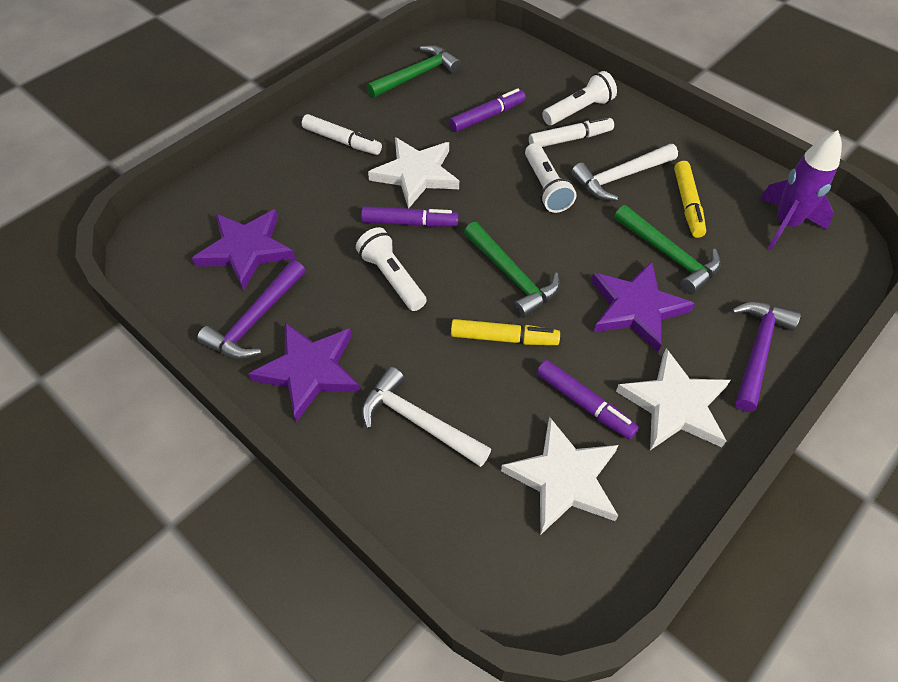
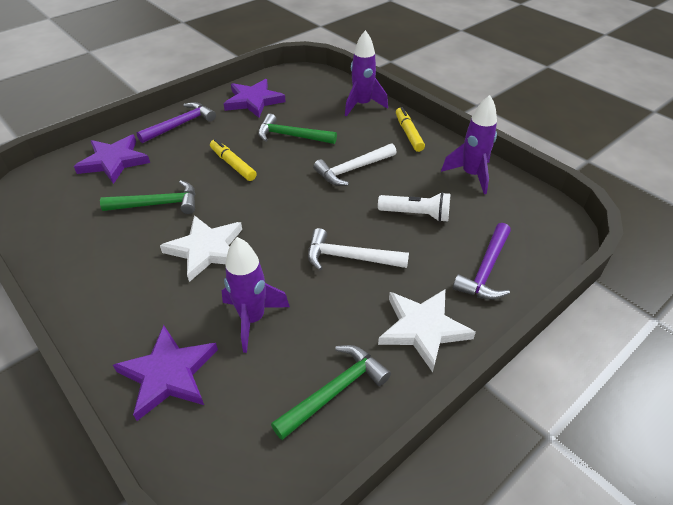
purple marker: 3 -> 0
purple rocket: 1 -> 3
white flashlight: 3 -> 1
white marker: 2 -> 0
white star: 3 -> 2

